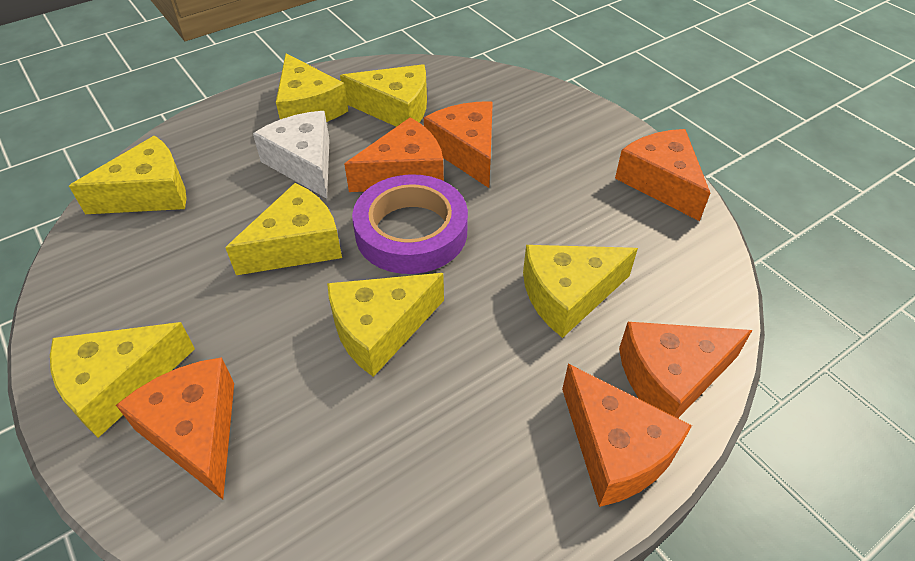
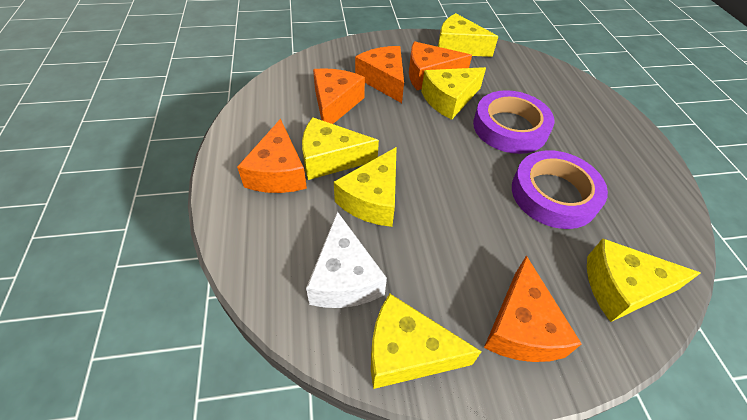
orange cheese: 6 -> 5
purple tape: 1 -> 2
yellow cheese: 7 -> 6

